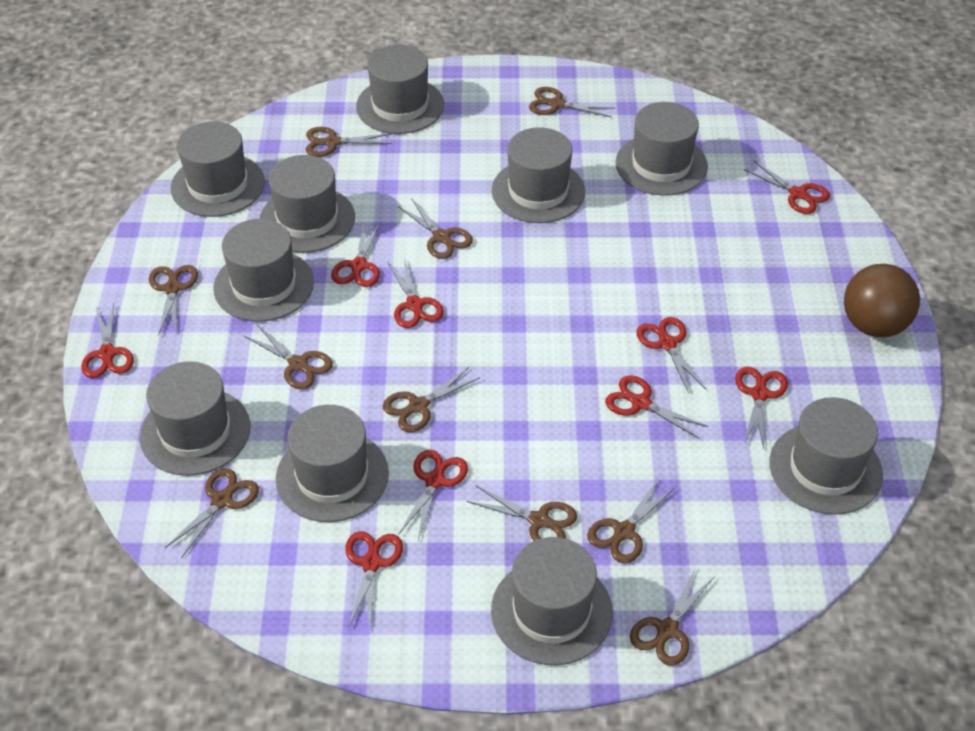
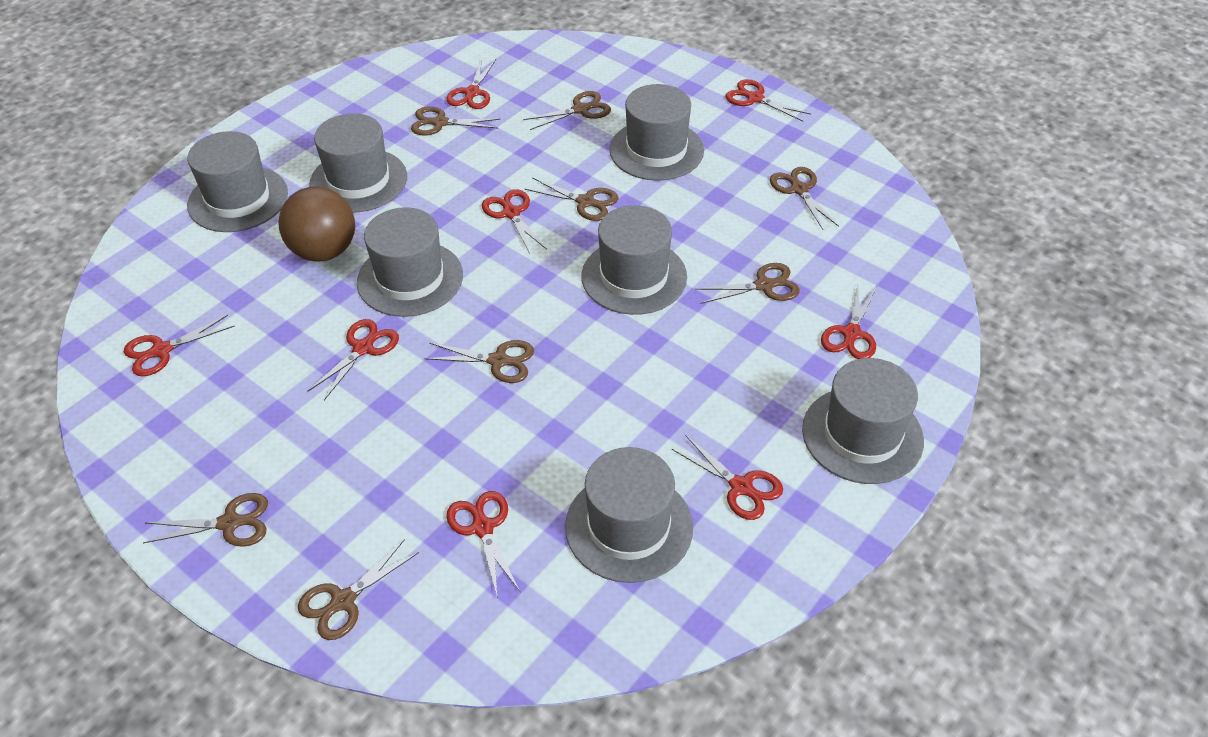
brown scissors: 10 -> 8
grey hat: 10 -> 7
red scissors: 9 -> 8

